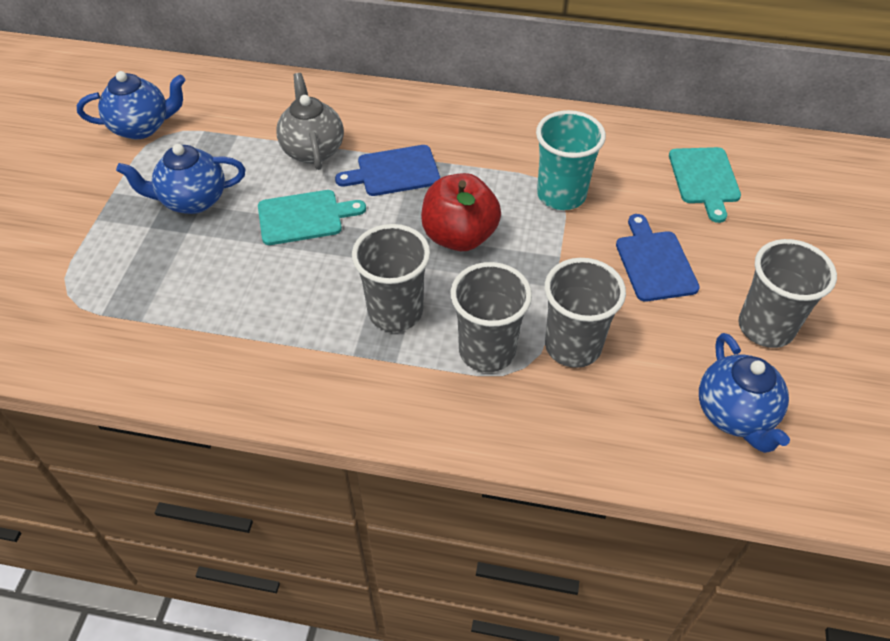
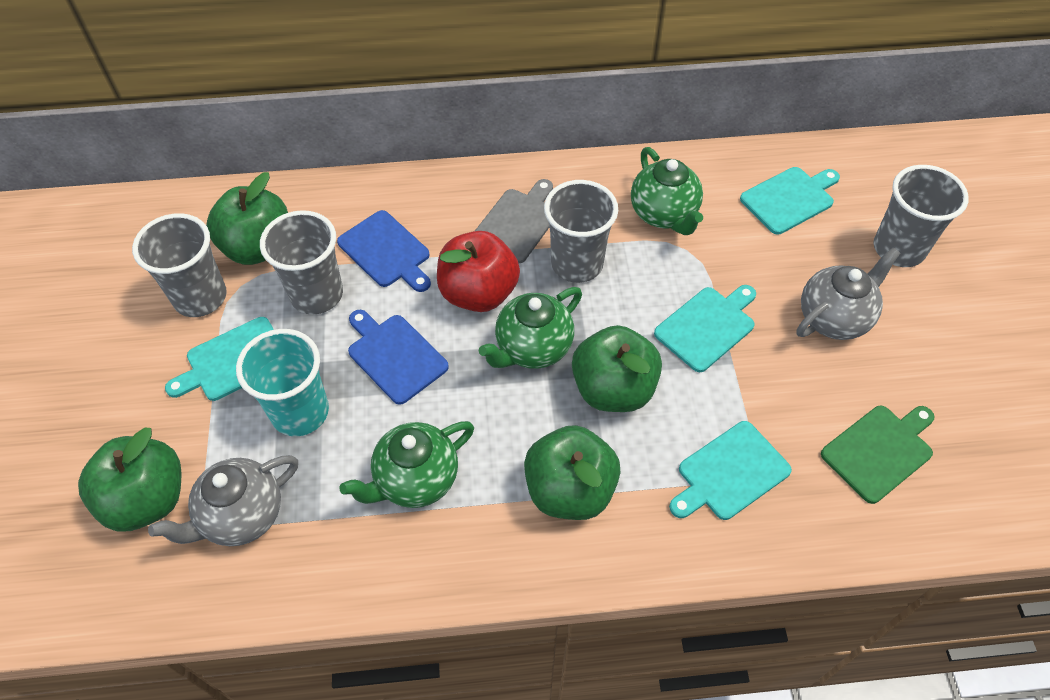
blue teapot: 3 -> 0
green apple: 0 -> 4
green cutting board: 0 -> 1
green teapot: 0 -> 3
grey cutting board: 0 -> 1
grey teapot: 1 -> 2
turquoise cutting board: 2 -> 4

